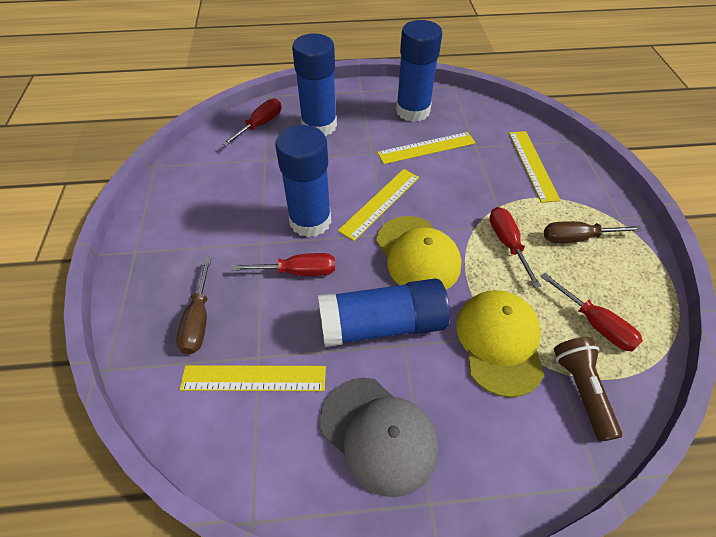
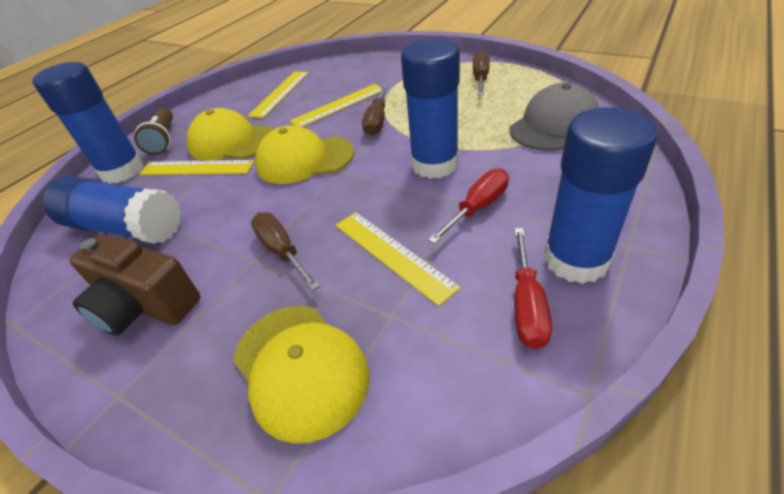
brown camera: 0 -> 1
brown screwdriver: 2 -> 3
red screwdriver: 4 -> 2
yellow cap: 2 -> 3

